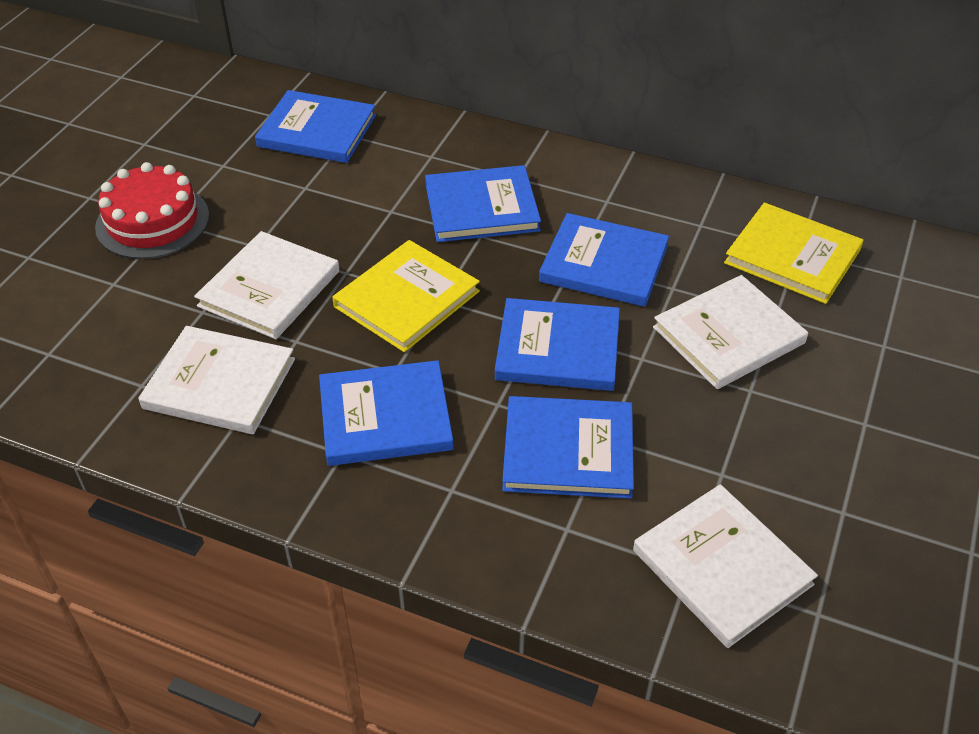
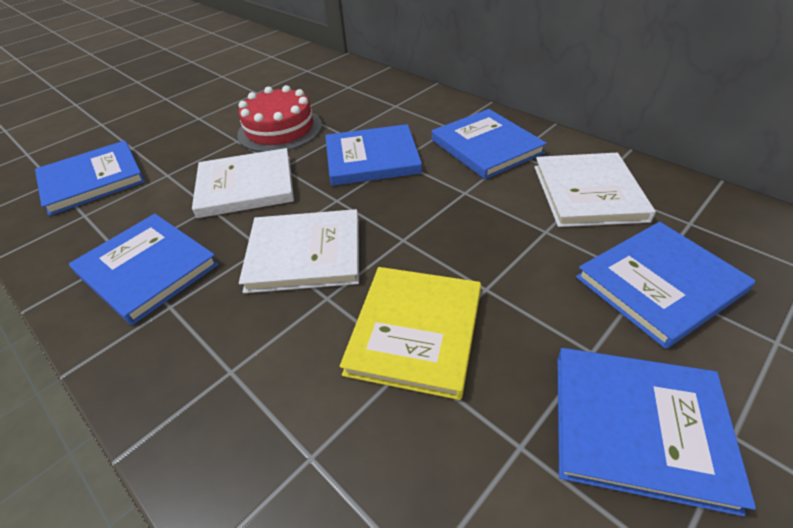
white book: 4 -> 3
yellow book: 2 -> 1

